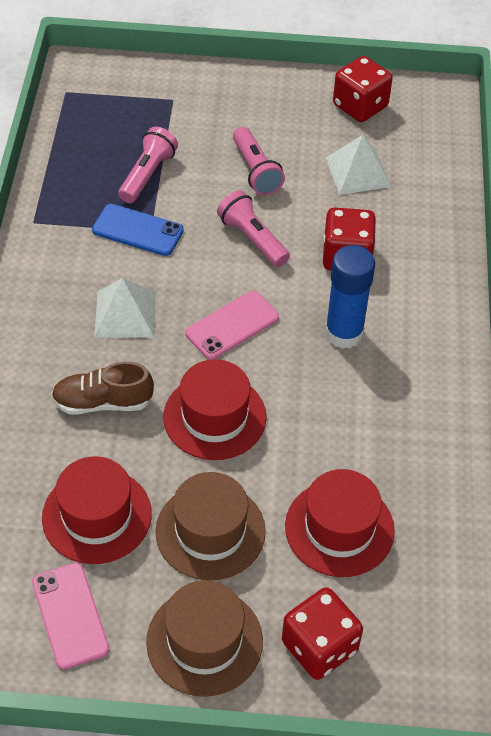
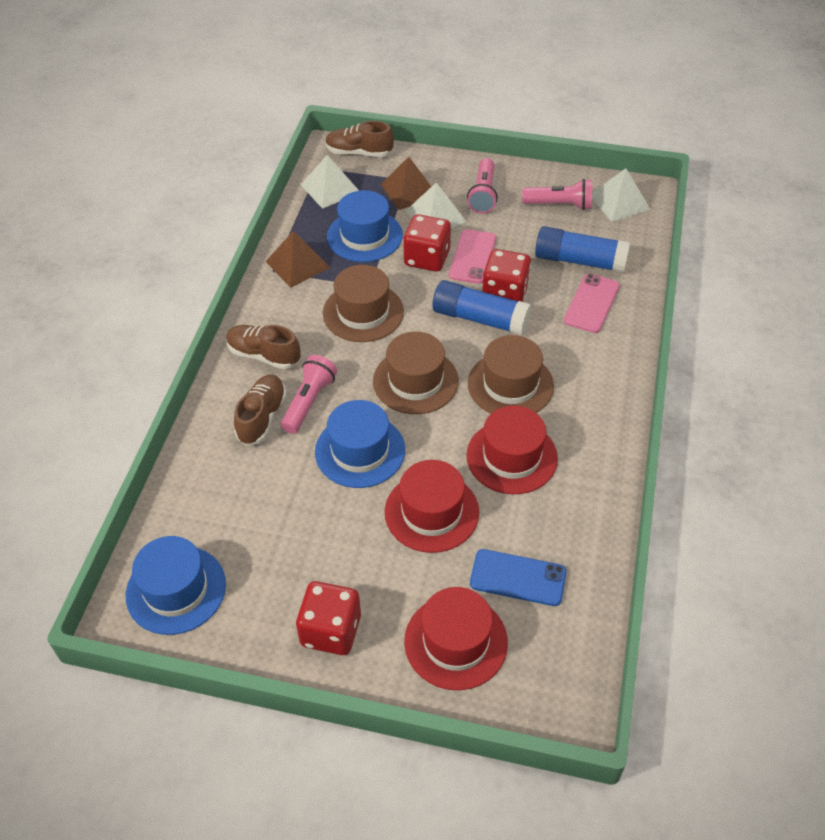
blue glue stick: 1 -> 2
blue hat: 0 -> 3
brown hat: 2 -> 3
brown pyramid: 0 -> 2
brown shoe: 1 -> 3
white pyramid: 2 -> 3

